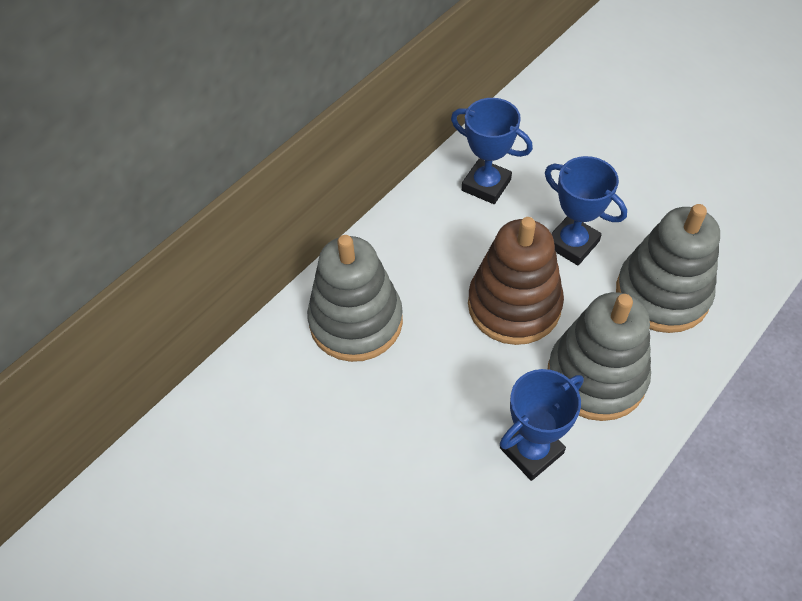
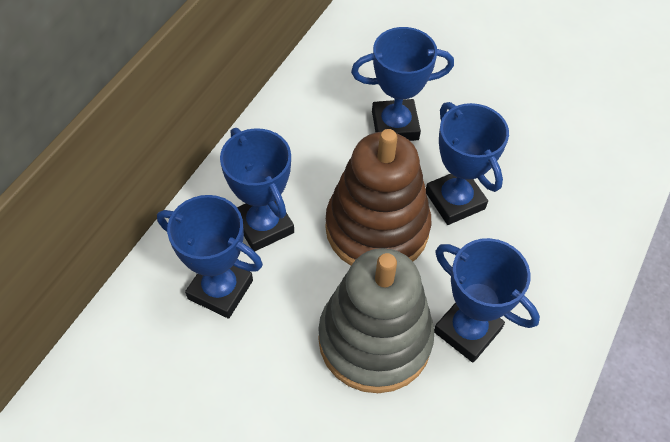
blue trophy: 3 -> 5
grey stacking toy: 3 -> 1

